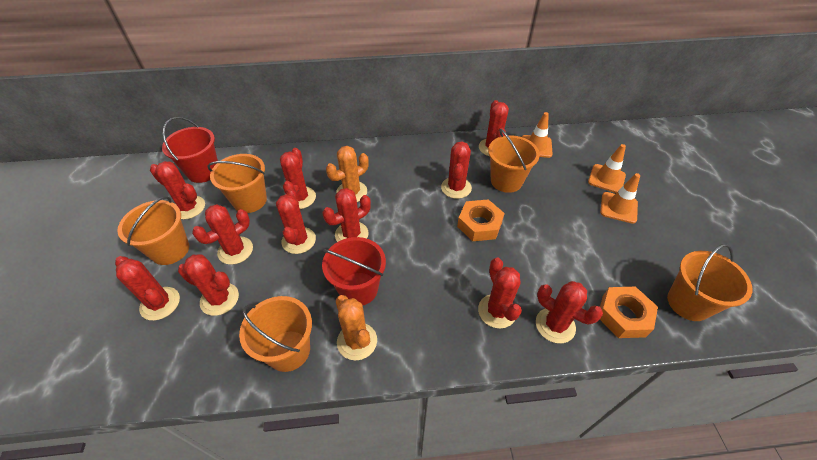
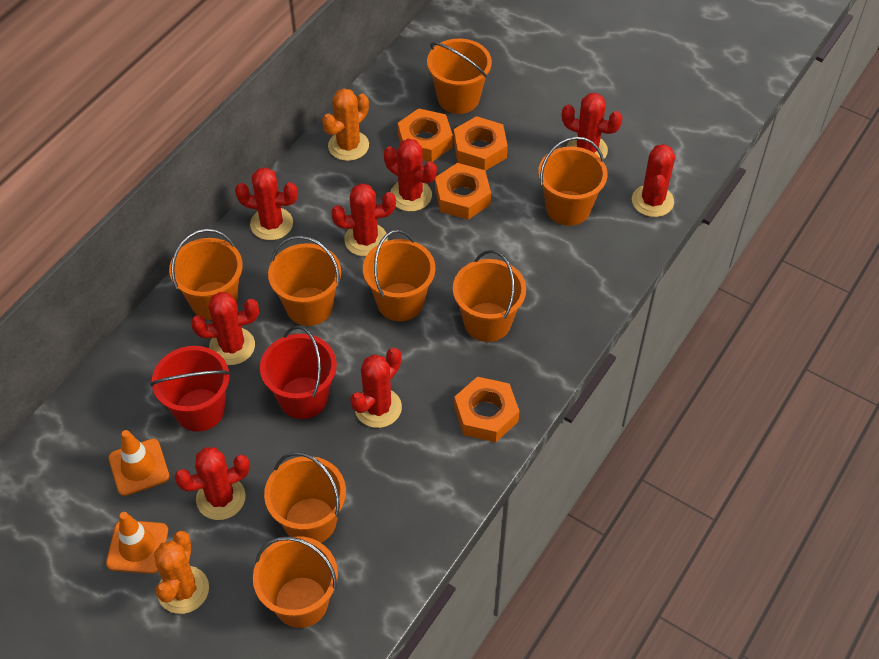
orange bucket: 5 -> 8
orange nut: 2 -> 4
orange traffic cone: 3 -> 2
red cactus: 11 -> 8

